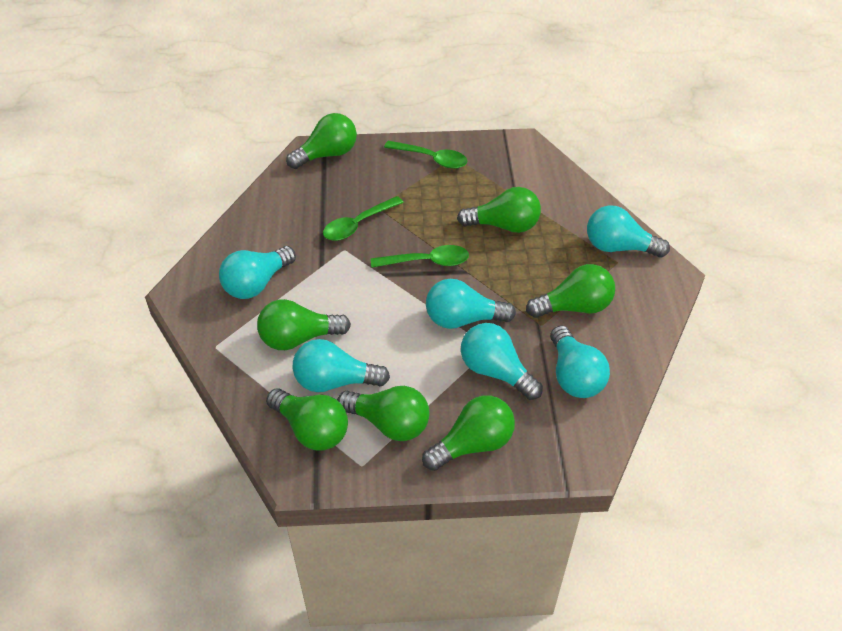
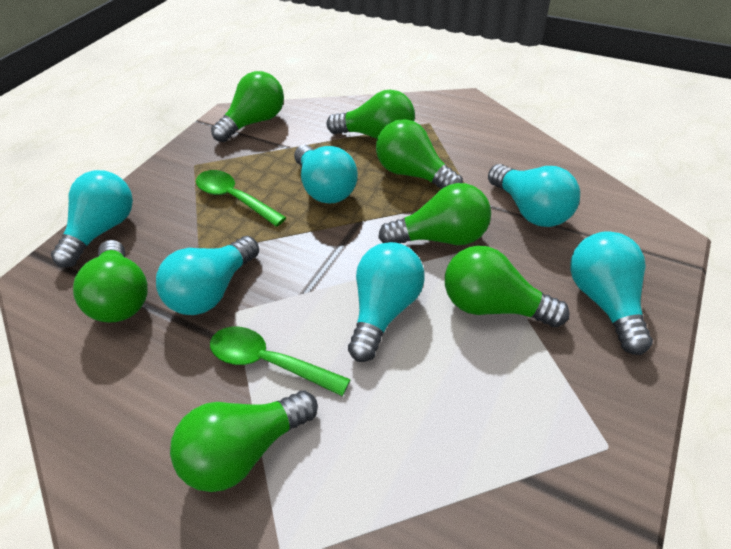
green spoon: 3 -> 2

